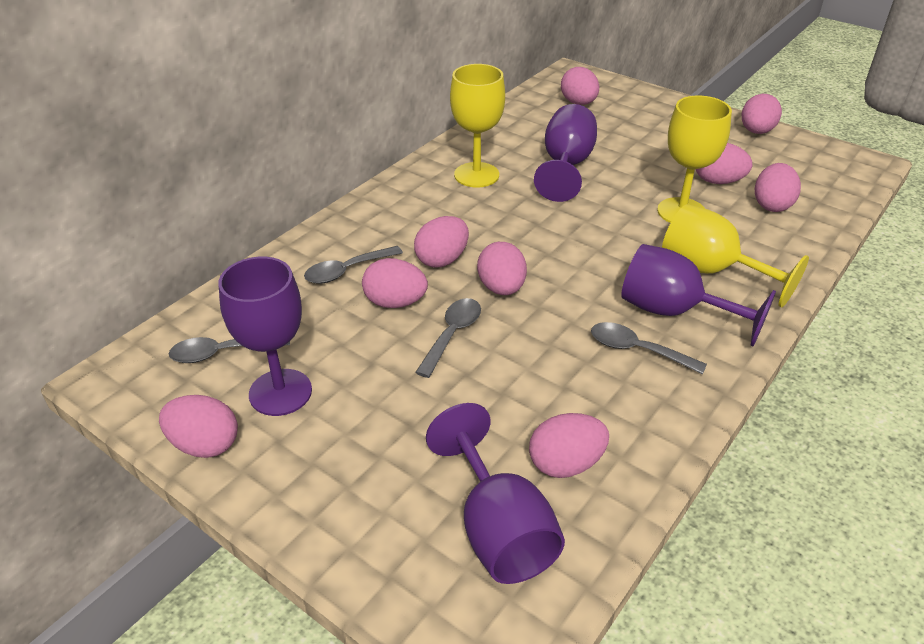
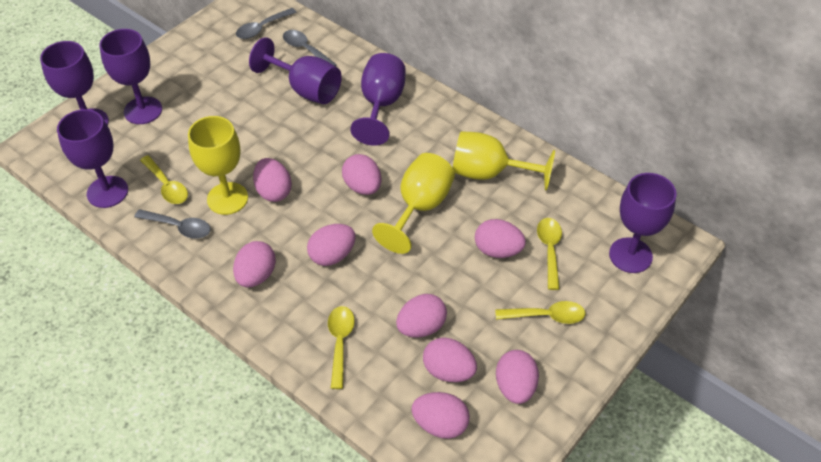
grey spoon: 4 -> 3
purple goblet: 4 -> 6
yellow spoon: 0 -> 4

